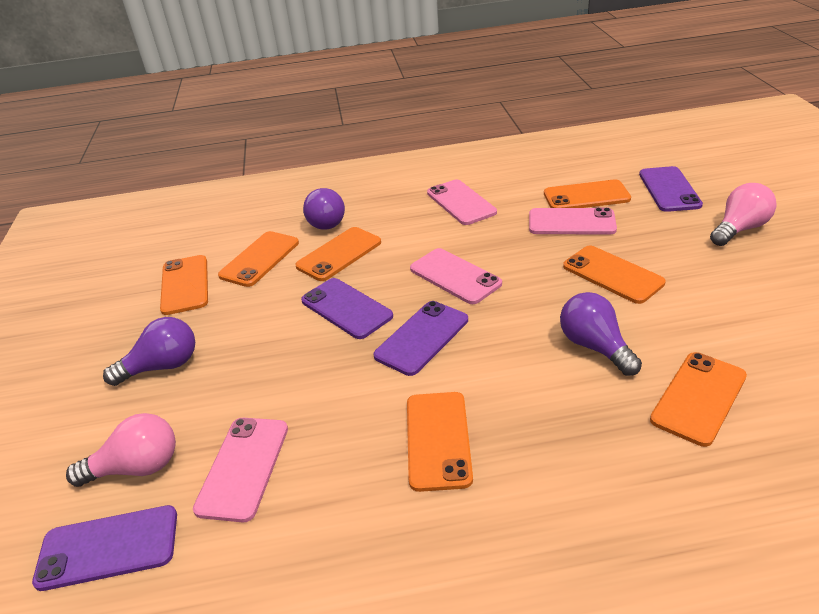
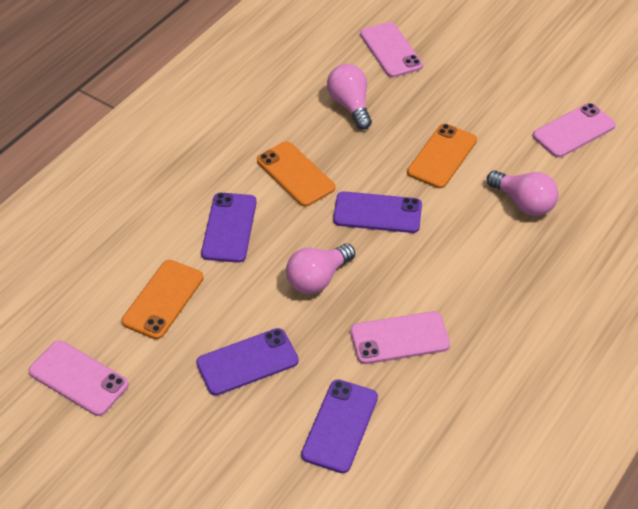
orange phone: 7 -> 3
pink light bulb: 2 -> 3
purple light bulb: 3 -> 0

